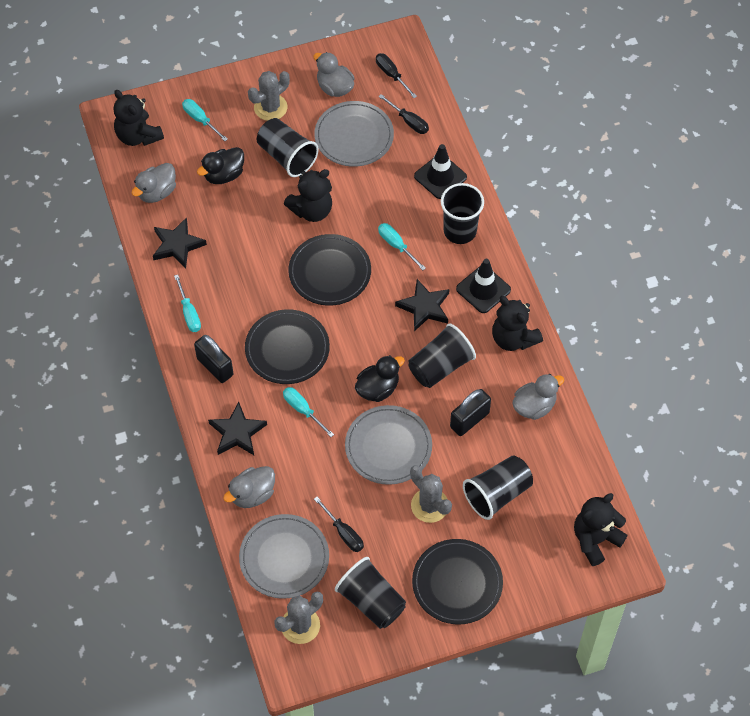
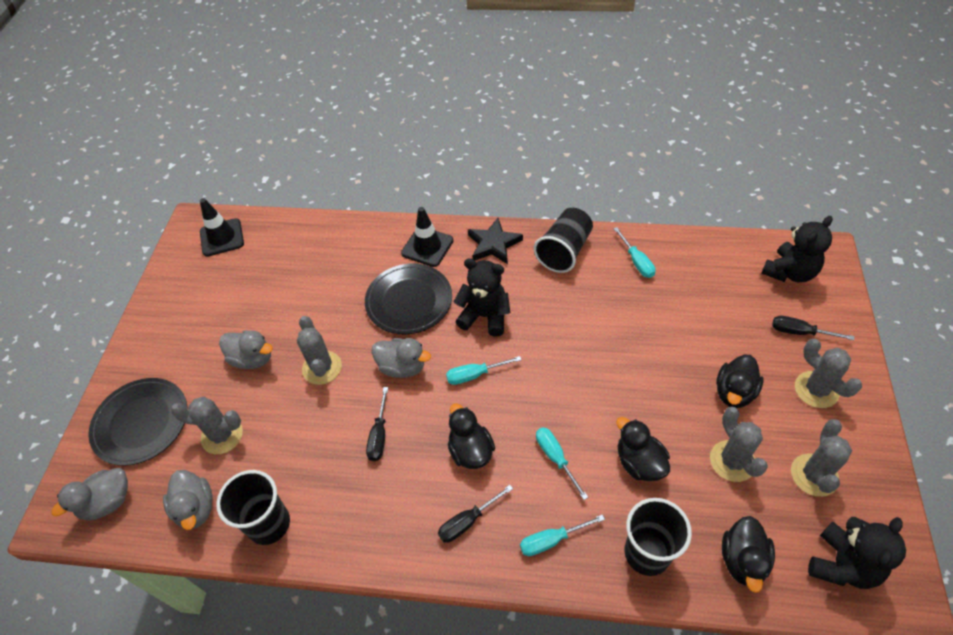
black cup: 5 -> 3
black duck: 2 -> 4
black padlock: 2 -> 0
black plate: 3 -> 2
black star: 3 -> 1
black teddy bear: 4 -> 3
grey cactus: 3 -> 5
grey plate: 3 -> 0

